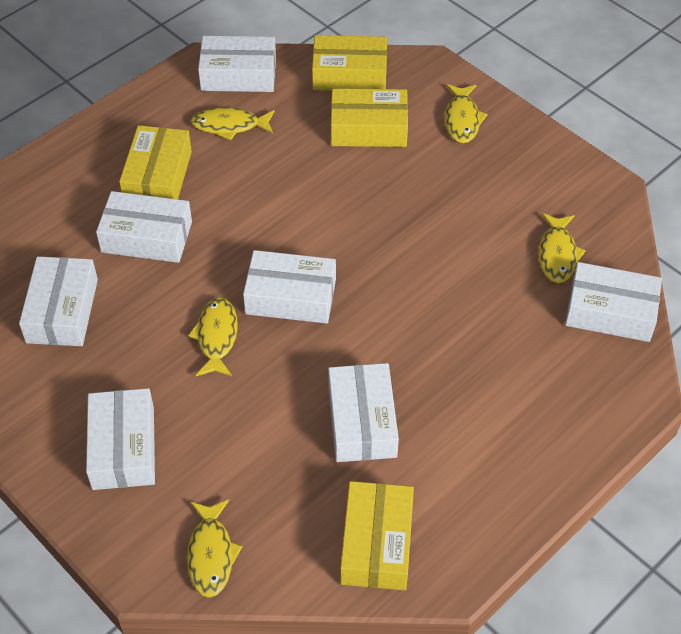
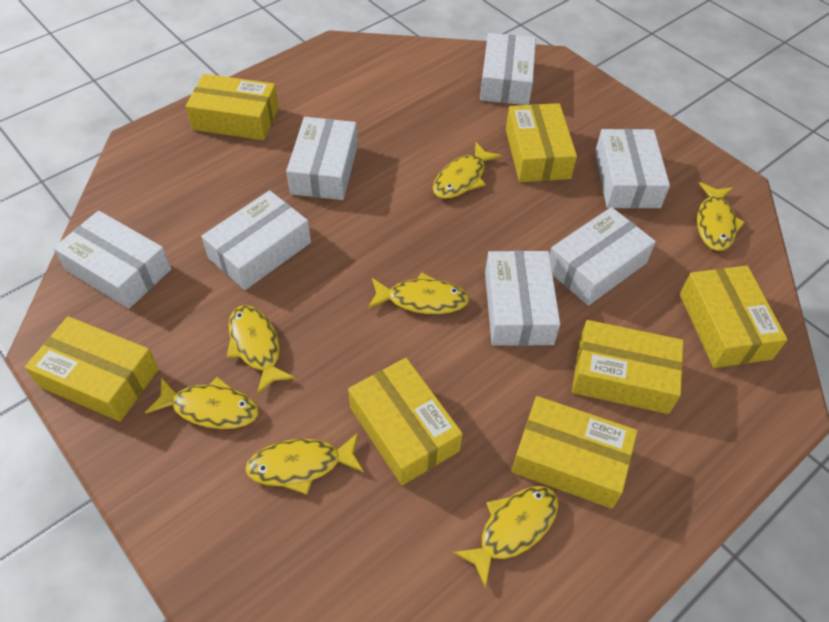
yellow box: 4 -> 7
yellow fish: 5 -> 7

